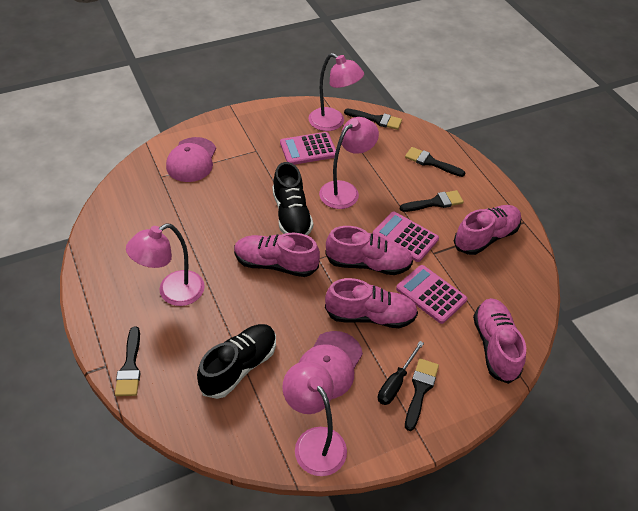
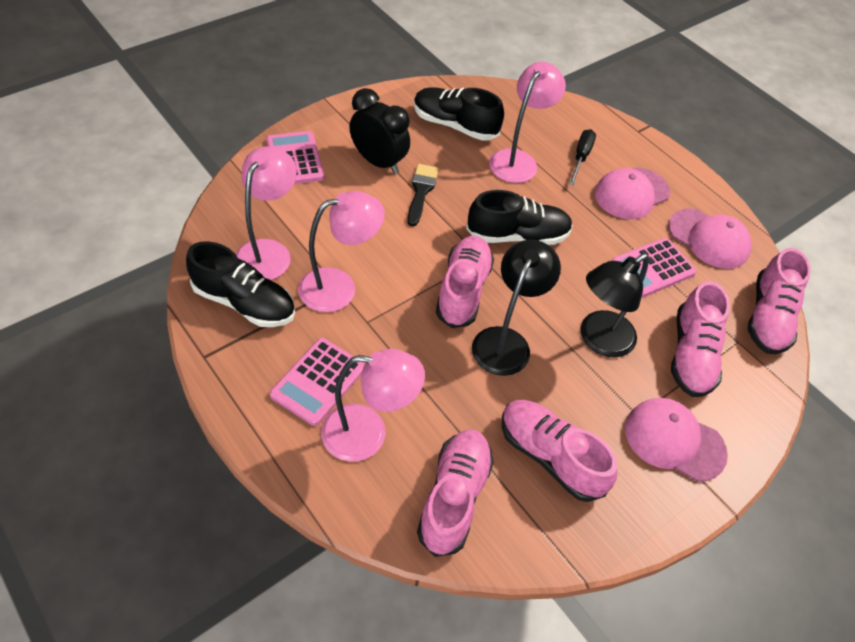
black brush: 5 -> 1
black clock: 0 -> 1
black lamp: 0 -> 2
black shoe: 2 -> 3
pink cap: 2 -> 3

